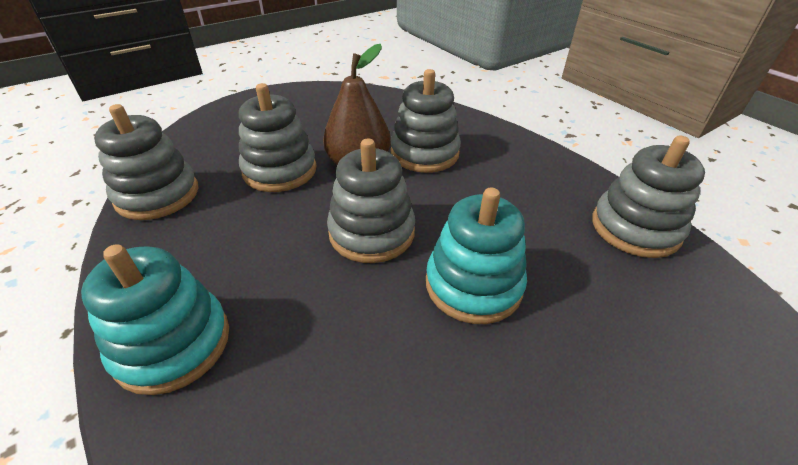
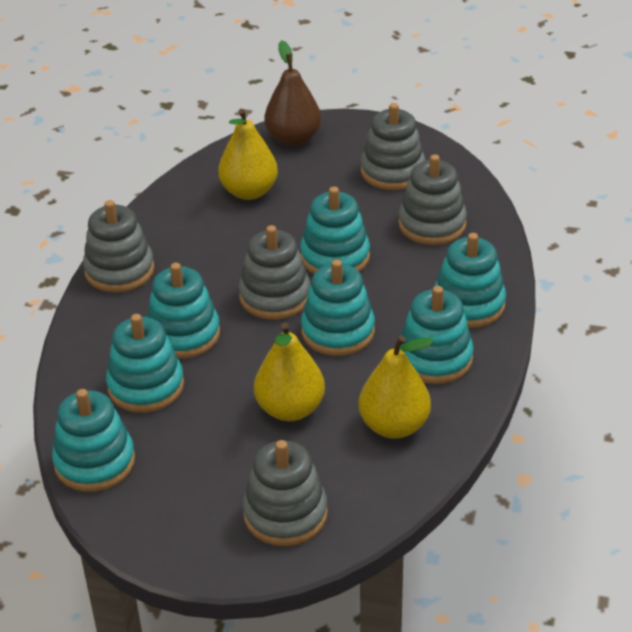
turquoise stacking toy: 2 -> 7
yellow pear: 0 -> 3

